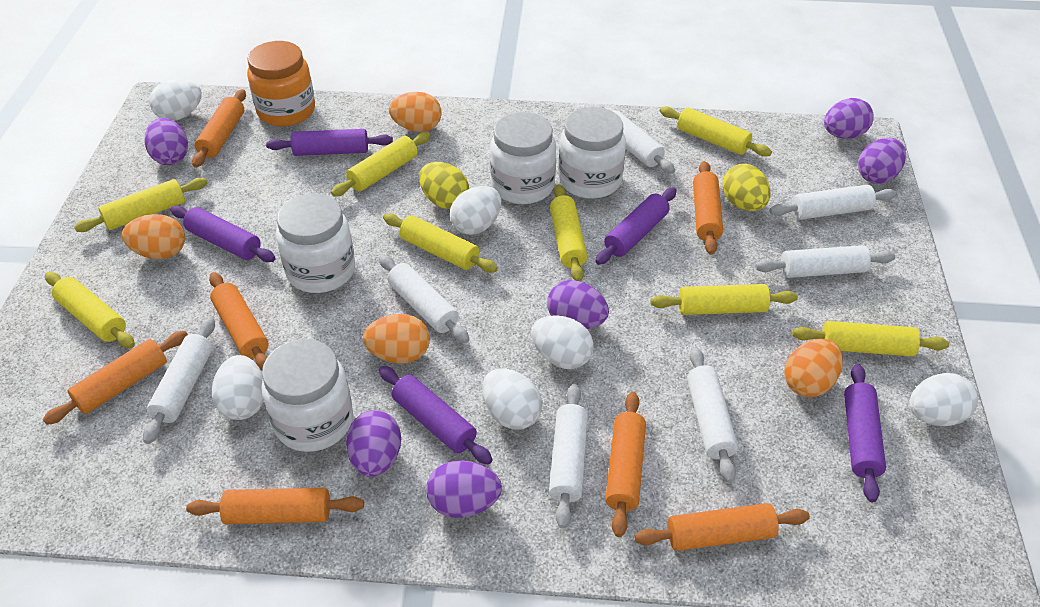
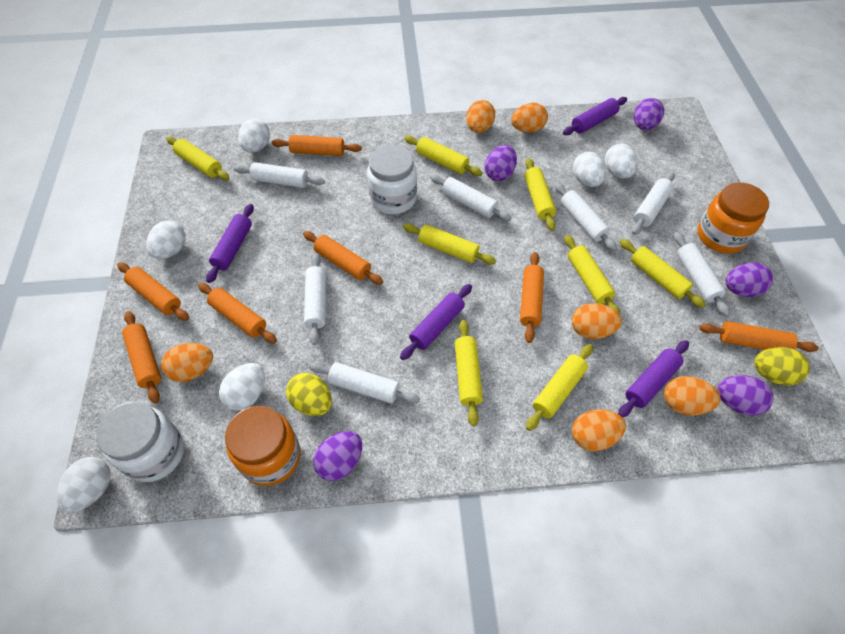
orange egg: 4 -> 6
orange jar: 1 -> 2
purple egg: 6 -> 5
purple rolling pin: 5 -> 4
white jar: 4 -> 2

